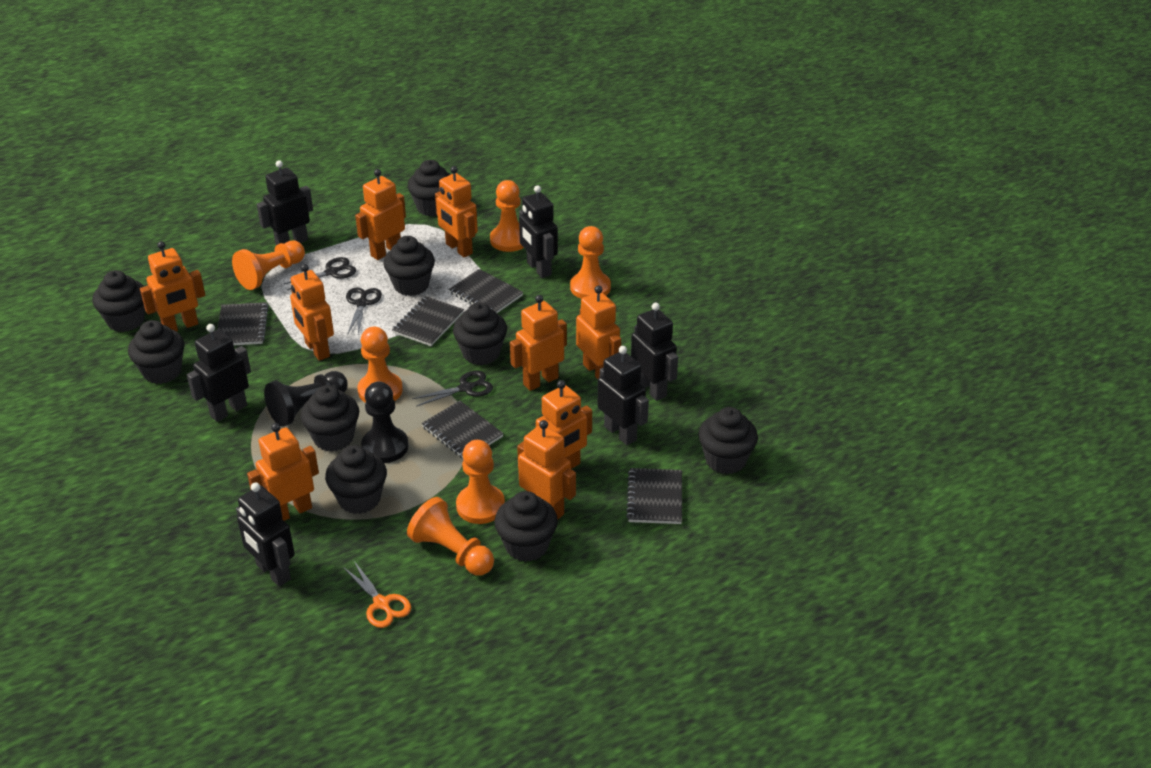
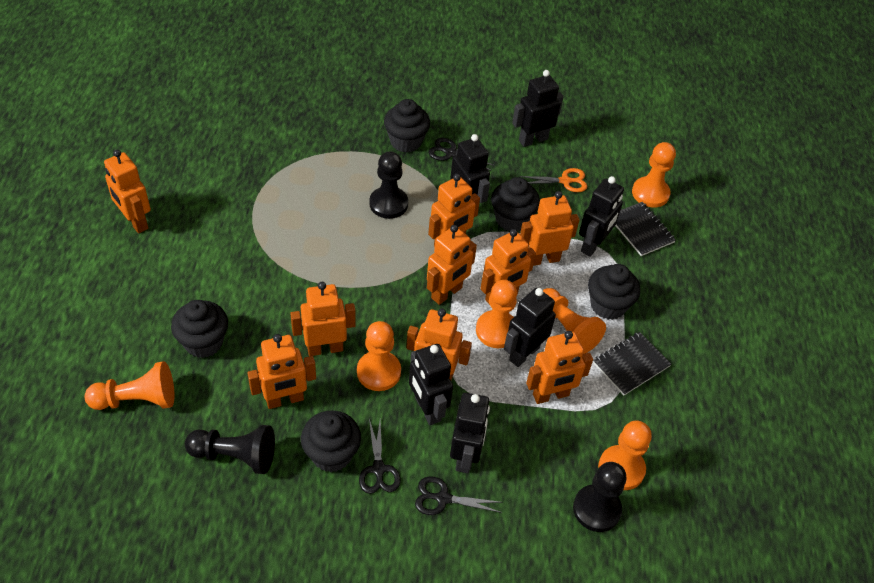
black cupcake: 9 -> 5
black notebook: 5 -> 2
black pawn: 2 -> 3

